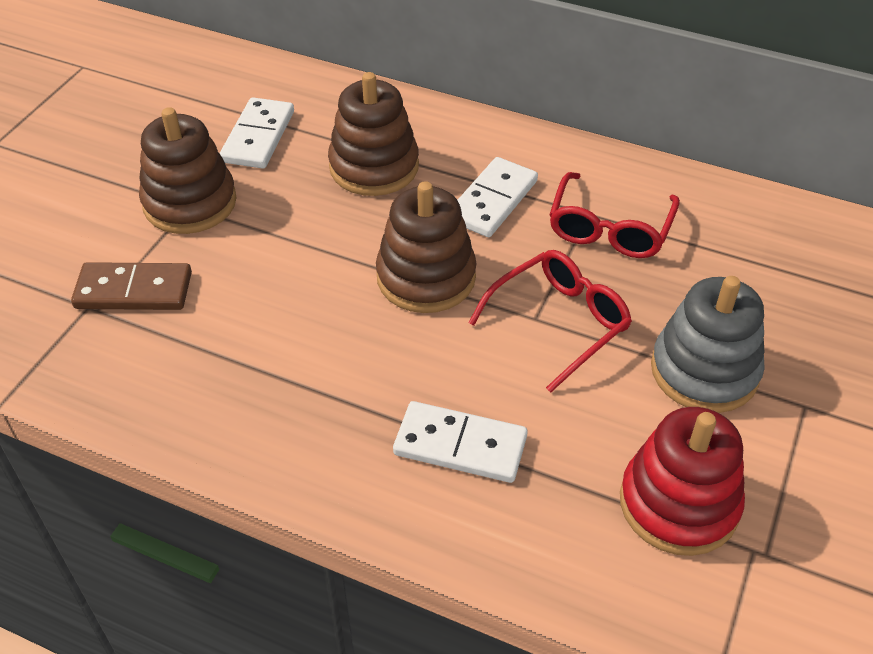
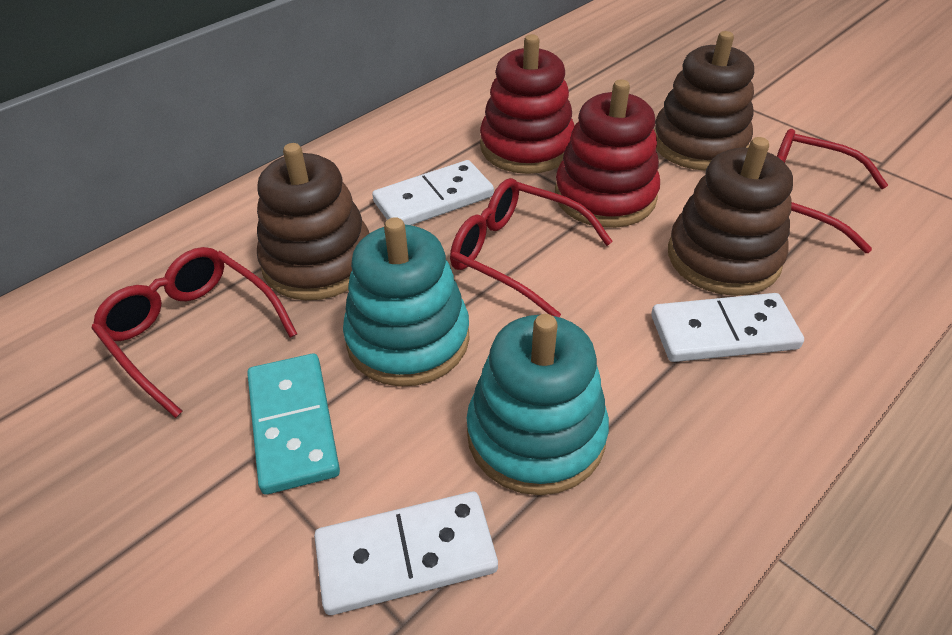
brown domino: 1 -> 0
grey stacking toy: 1 -> 0
red glasses: 2 -> 3
red stacking toy: 1 -> 2
turquoise domino: 0 -> 1
turquoise stacking toy: 0 -> 2

